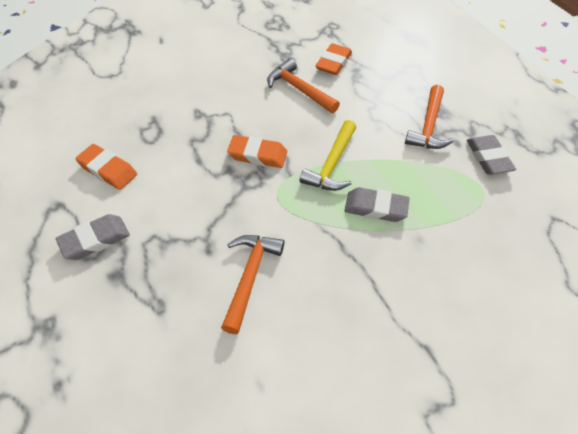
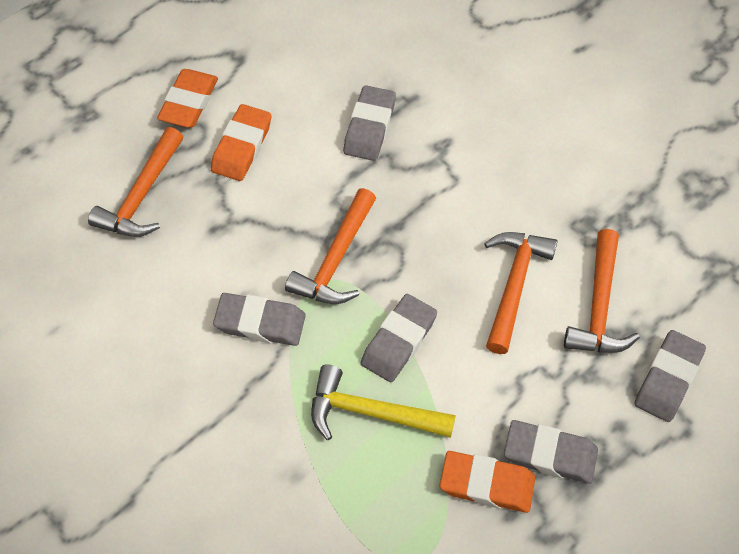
grey eraser: 3 -> 5
orange hammer: 3 -> 4

